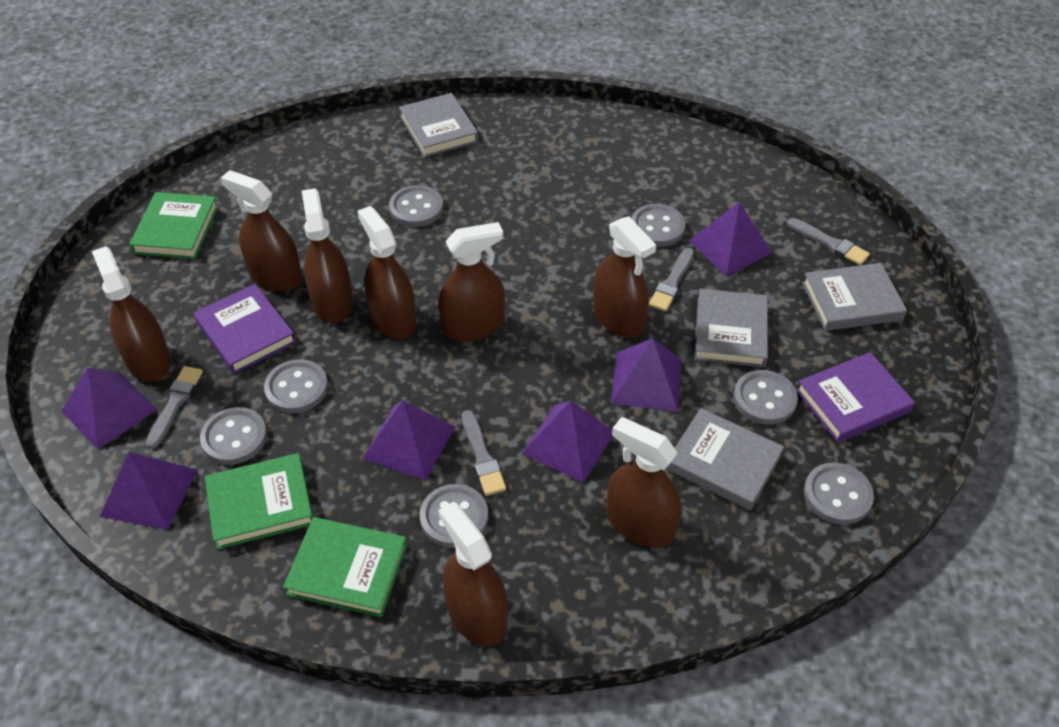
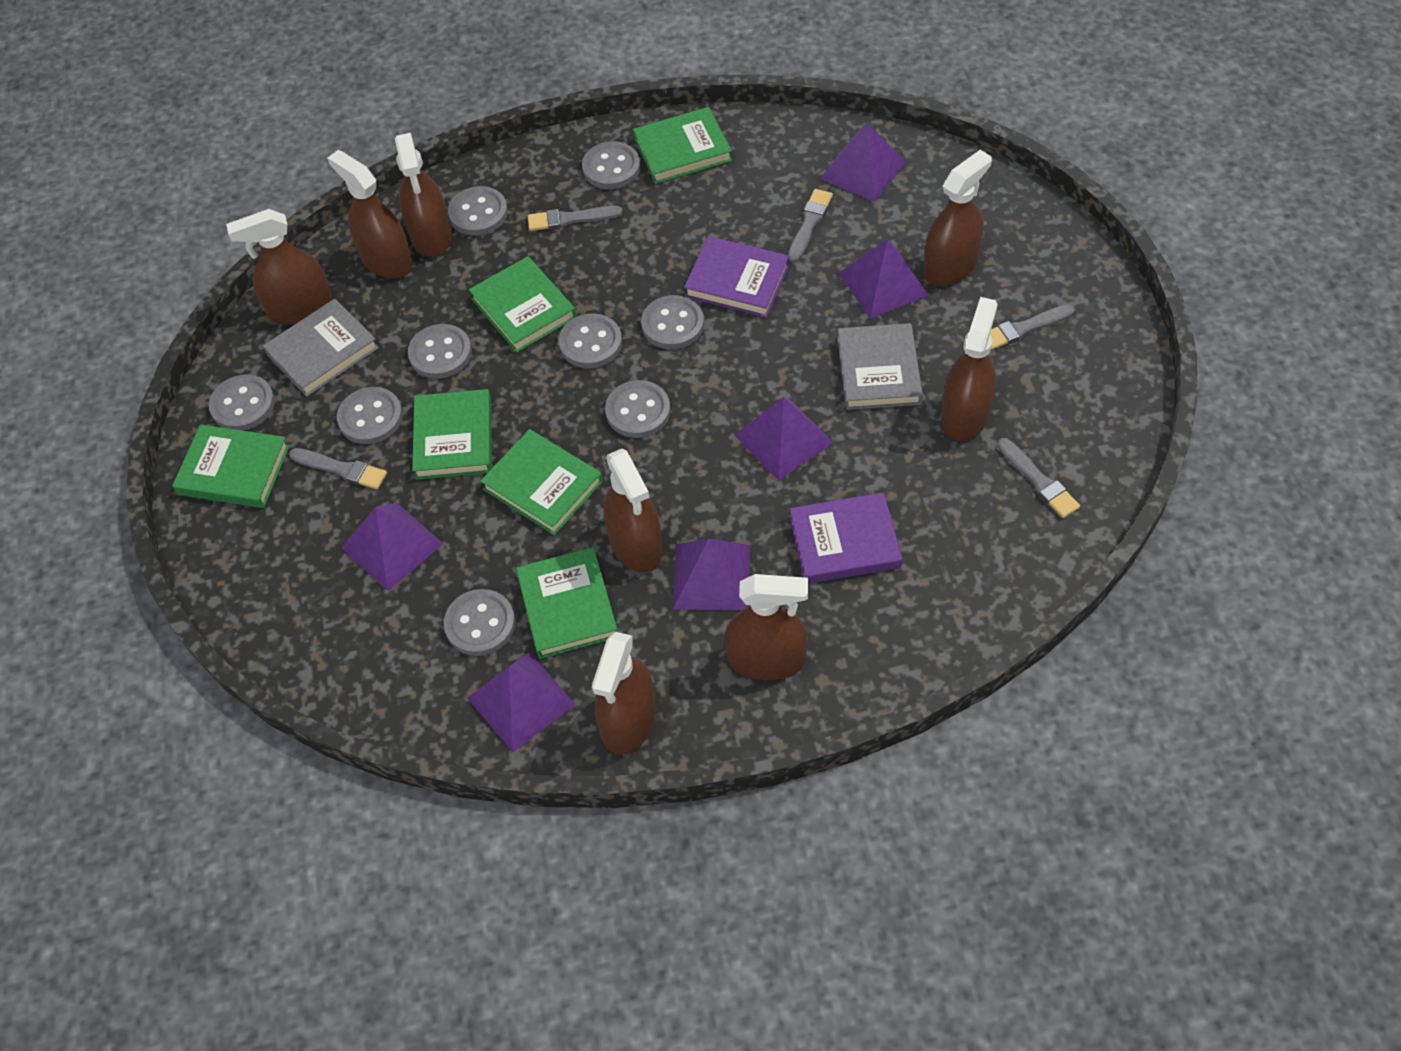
green book: 3 -> 6
grey book: 4 -> 2
grey brush: 4 -> 5
grey button: 7 -> 9

